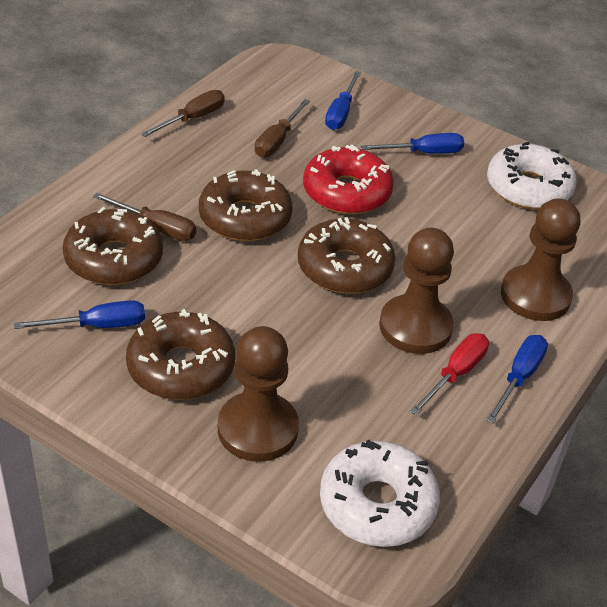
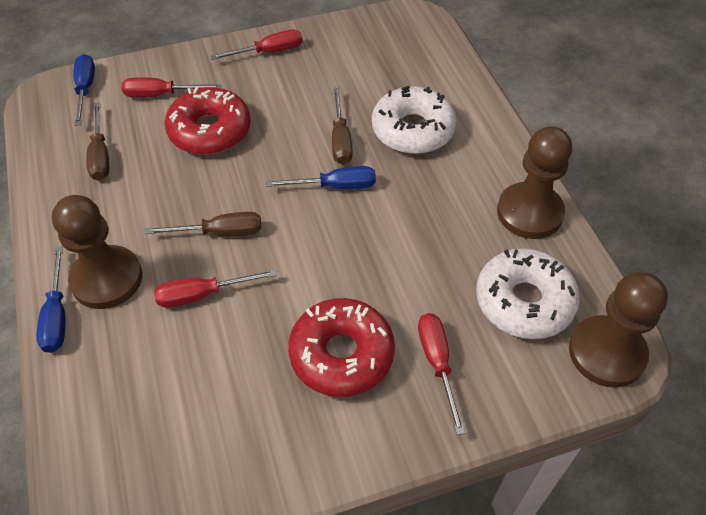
blue screwdriver: 4 -> 3
brown donut: 4 -> 0
red donut: 1 -> 2
red screwdriver: 1 -> 4

